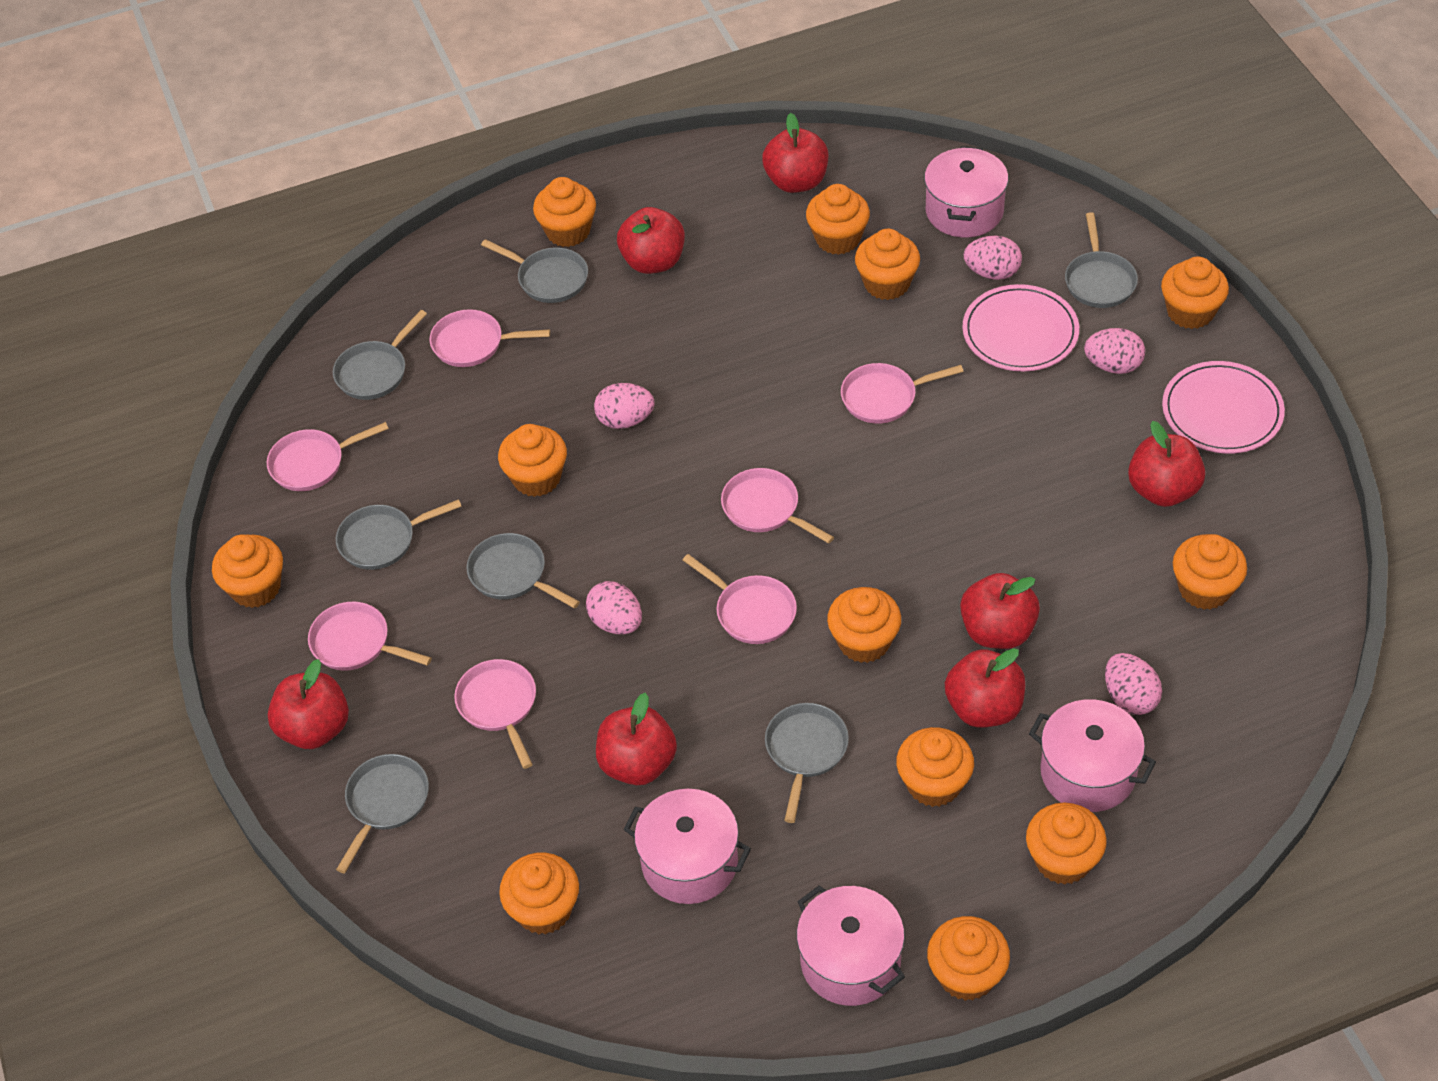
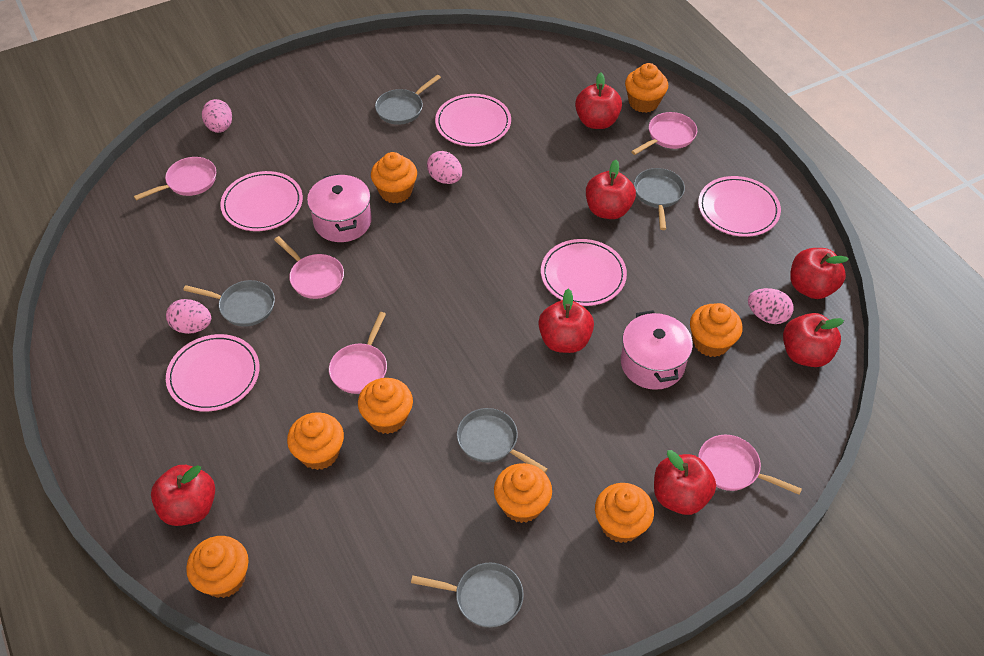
grey pan: 7 -> 5
orange cupcake: 12 -> 8
pink egg: 5 -> 4
pink pan: 7 -> 5
pink plate: 2 -> 5
pink pot: 4 -> 2

